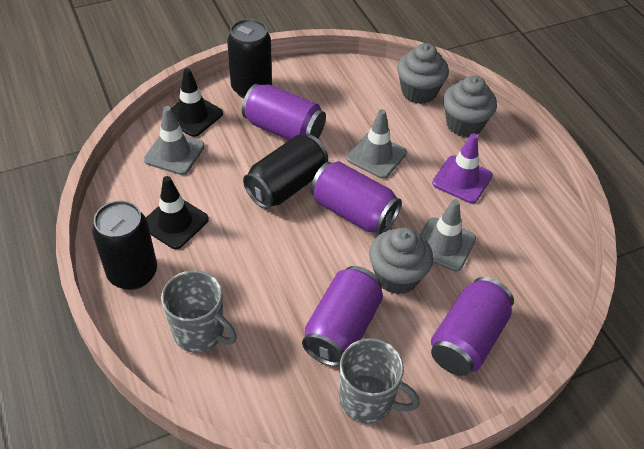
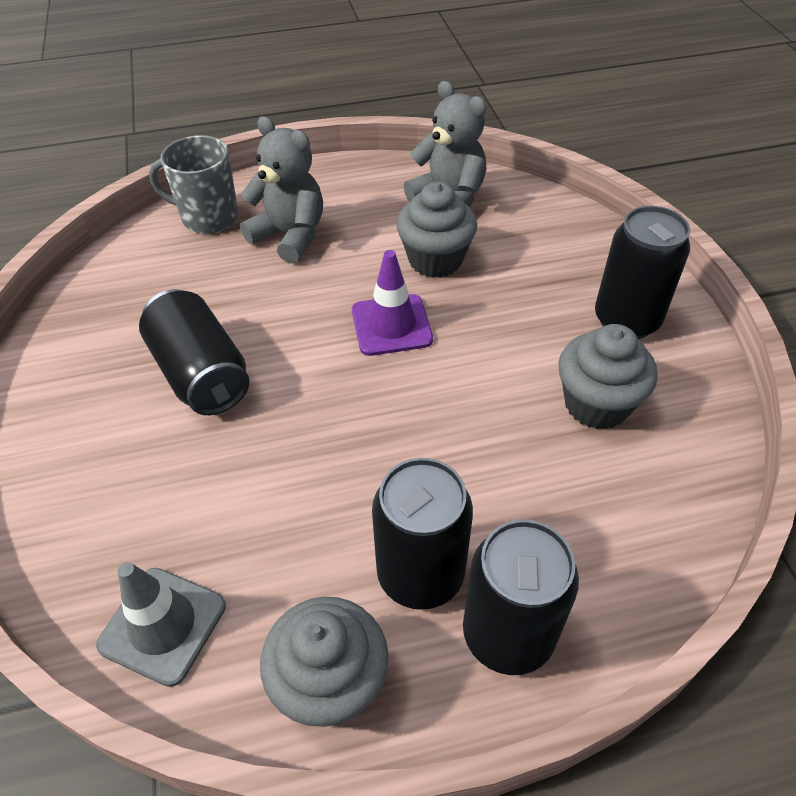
black can: 3 -> 4
black traffic cone: 2 -> 0
grey mug: 2 -> 1
grey teddy bear: 0 -> 2
grey traffic cone: 3 -> 1
purple can: 4 -> 0

